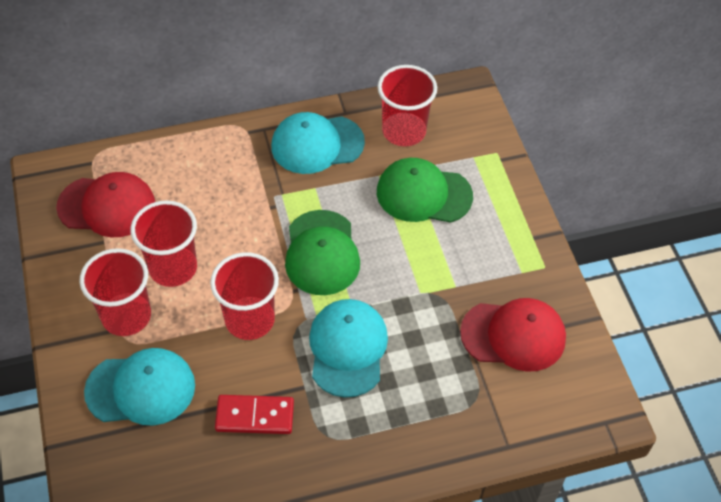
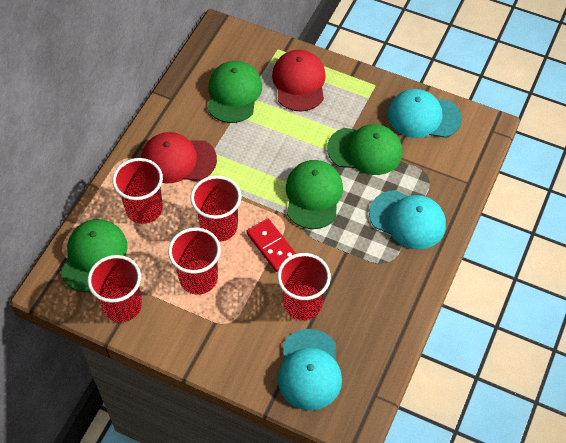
green cap: 2 -> 4
red cup: 4 -> 5

